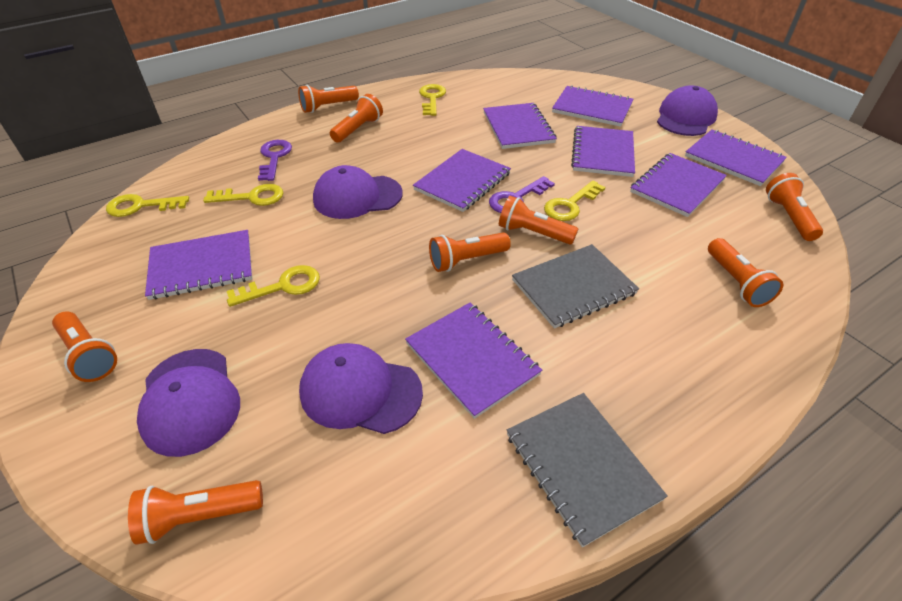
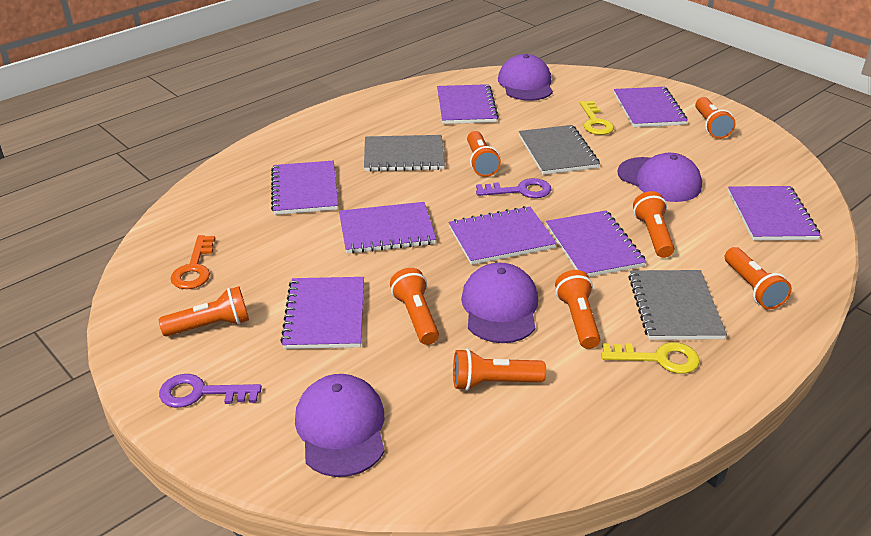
grey notebook: 2 -> 3
orange key: 0 -> 1
yellow key: 5 -> 2

